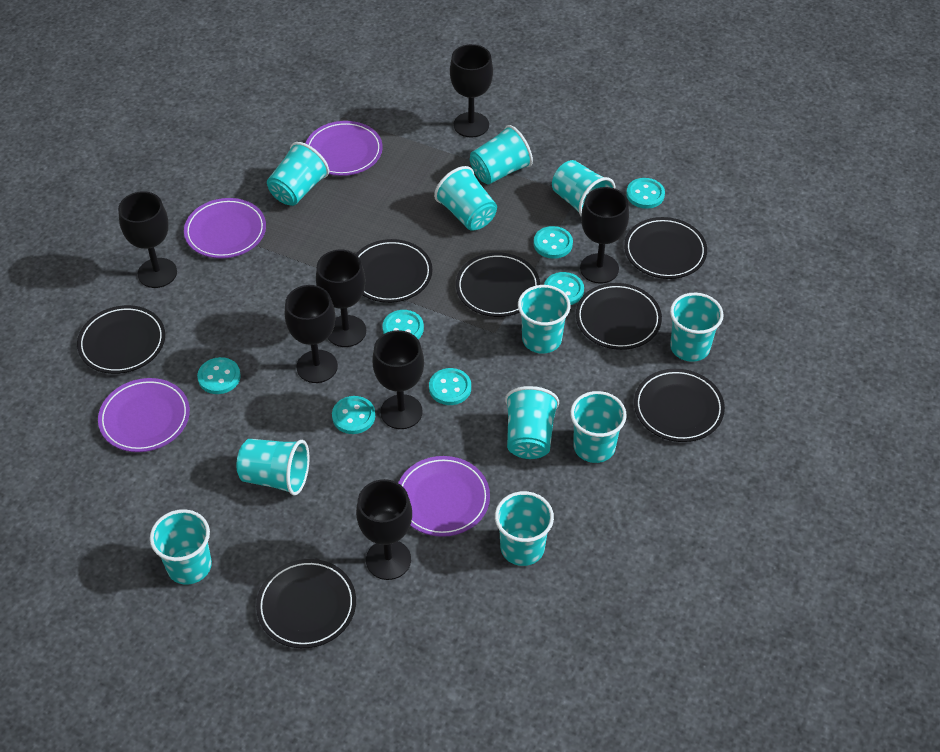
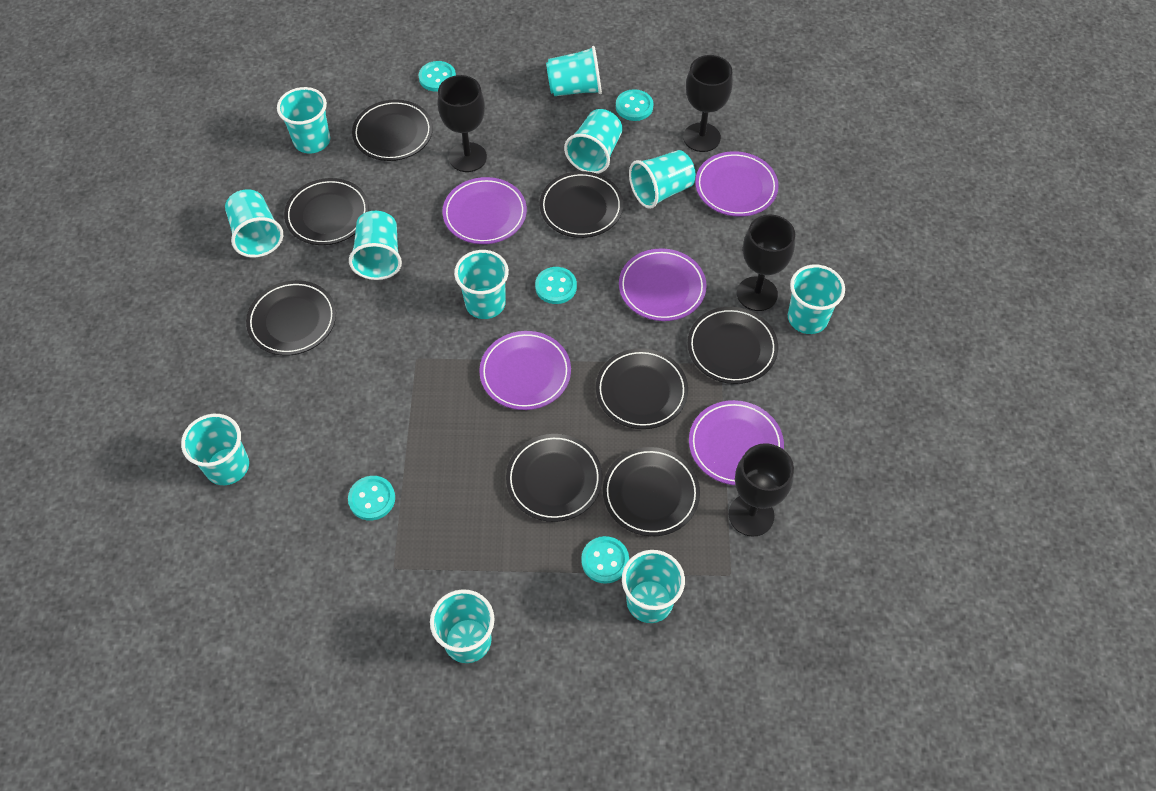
black goblet: 7 -> 4
black plate: 7 -> 8
purple plate: 4 -> 5
turquoise button: 7 -> 5

